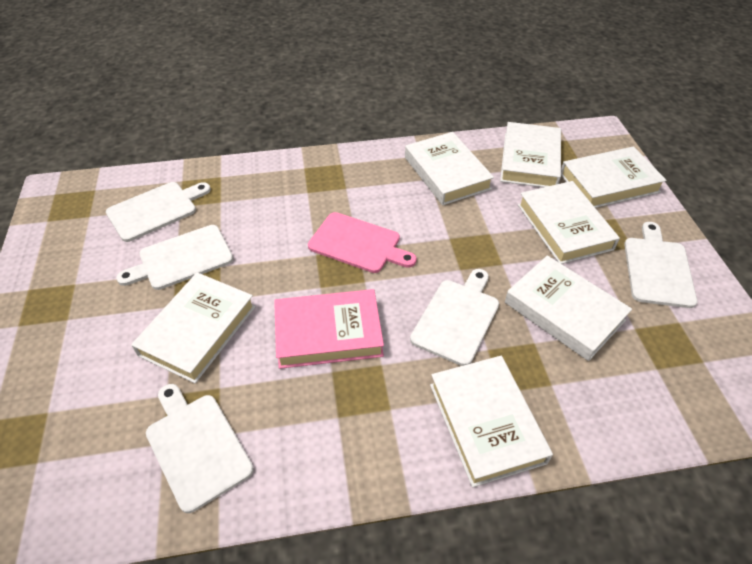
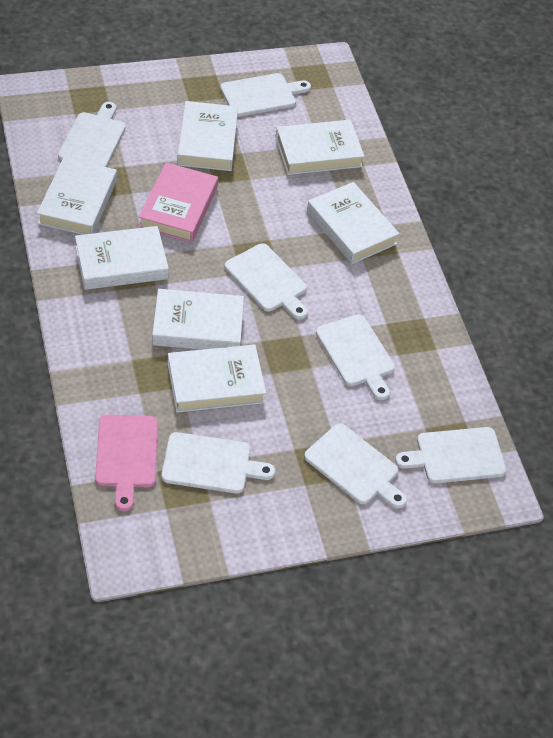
white cutting board: 5 -> 7

